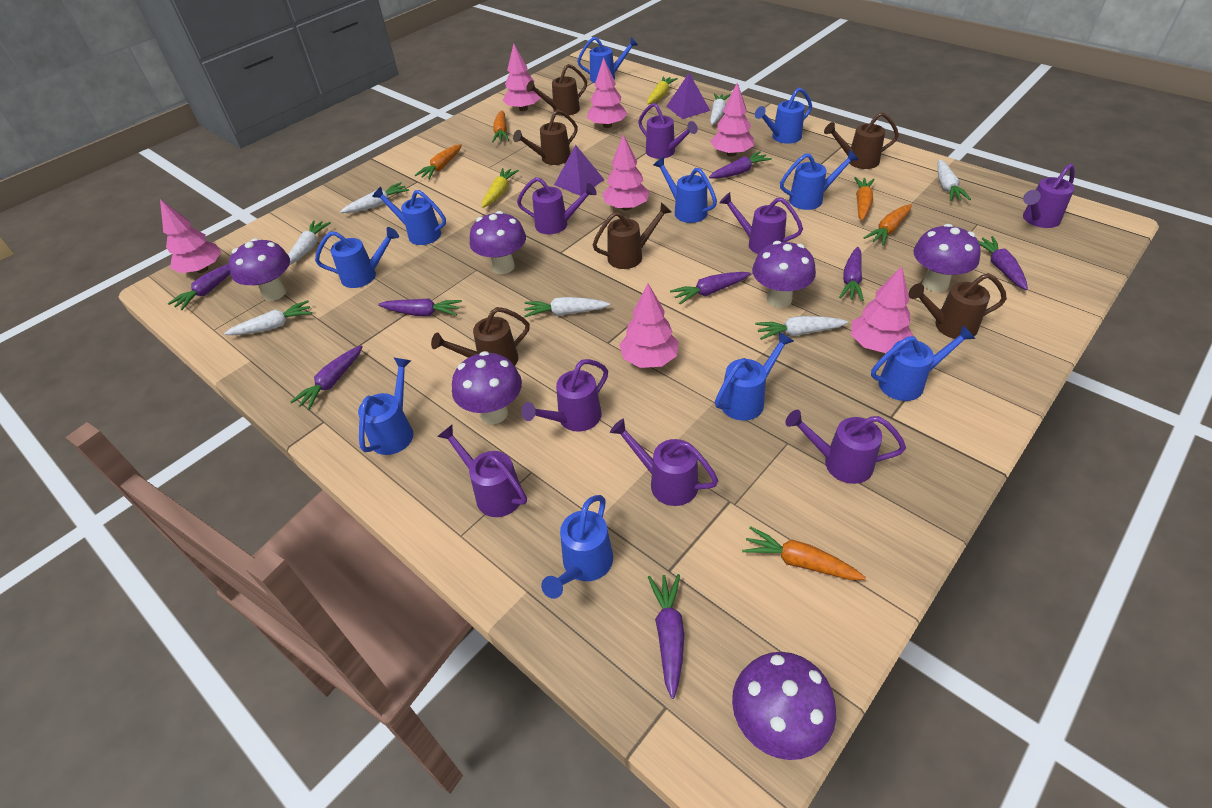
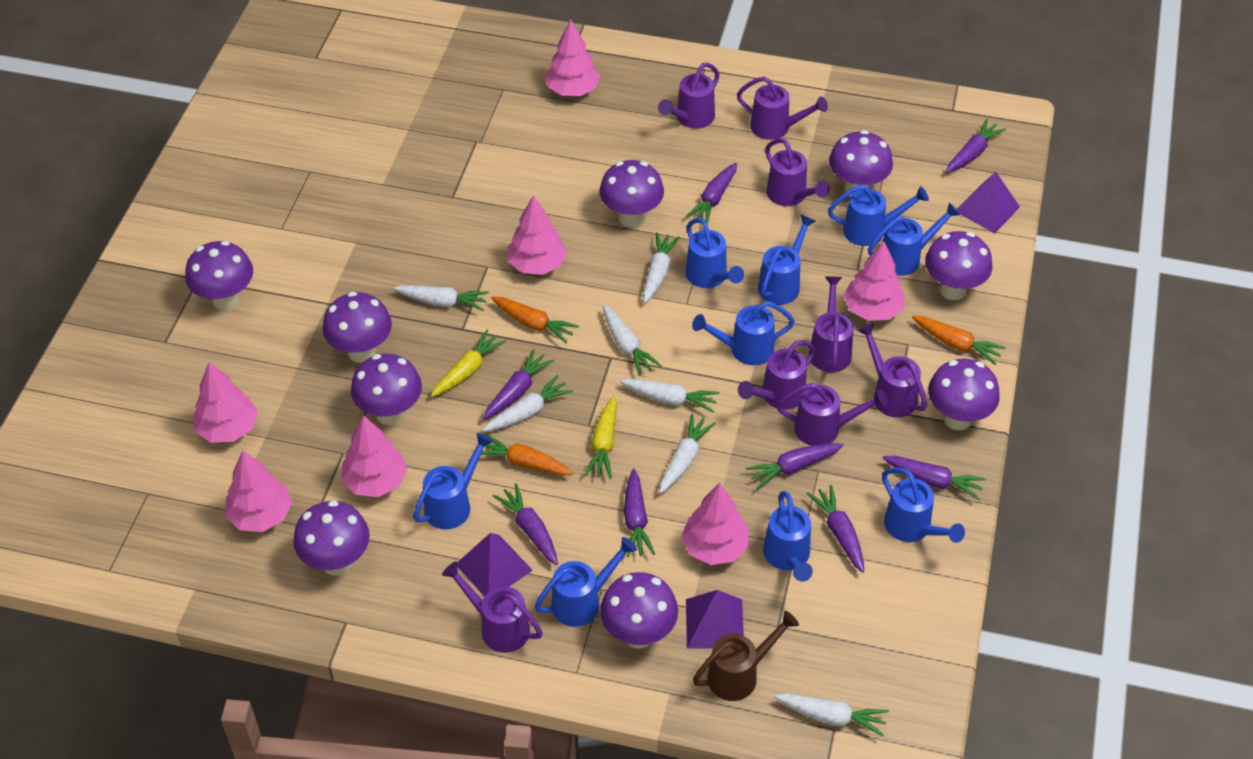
blue watering can: 10 -> 9
brown watering can: 6 -> 1
orange carrot: 5 -> 3
purple mushroom: 6 -> 9
purple pyramid: 2 -> 3

